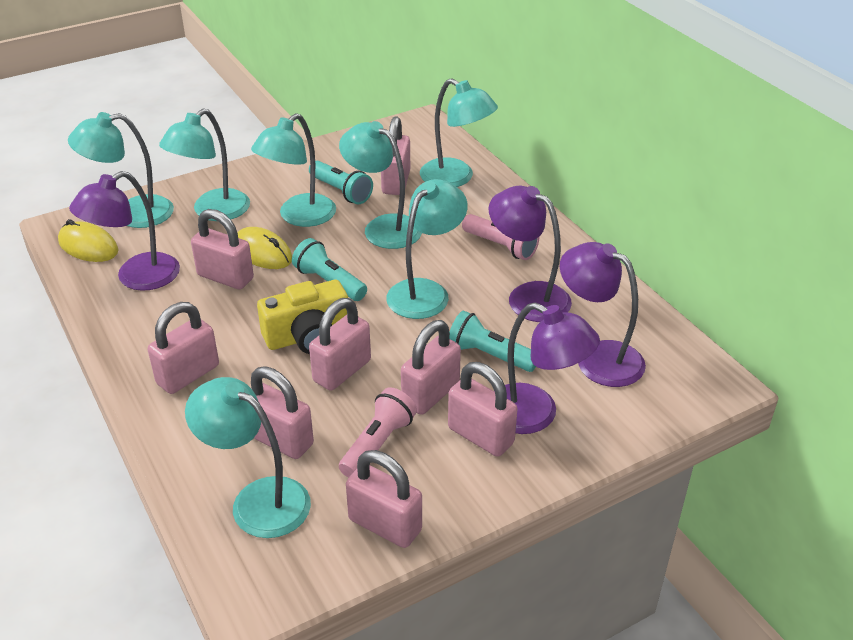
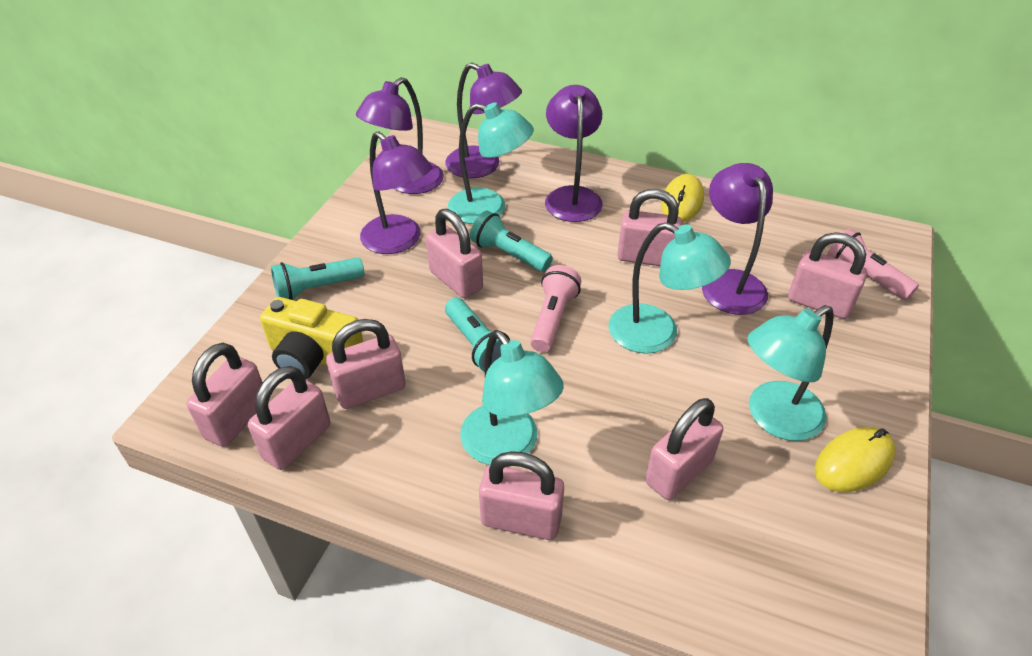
purple lamp: 4 -> 5
turquoise lamp: 7 -> 4

